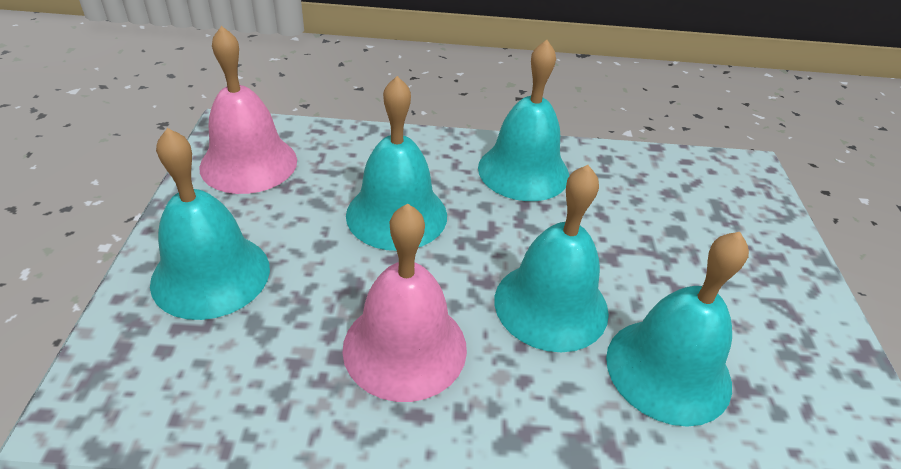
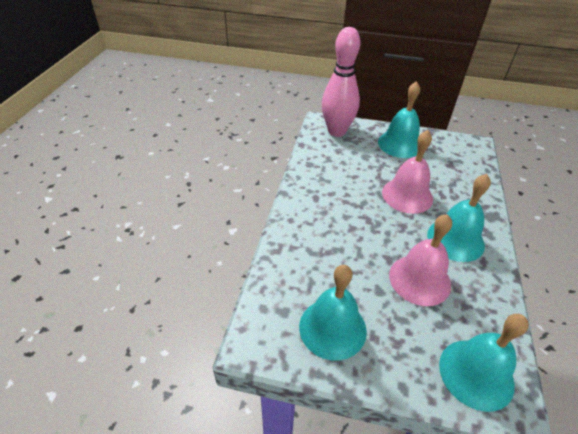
pink bowling pin: 0 -> 1
turquoise bell: 5 -> 4

